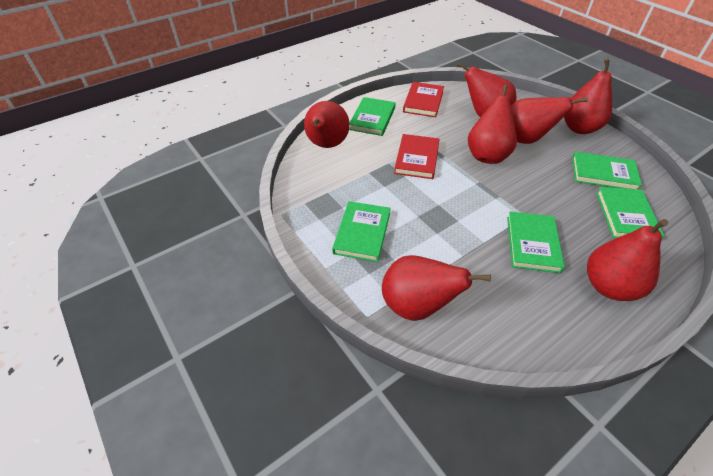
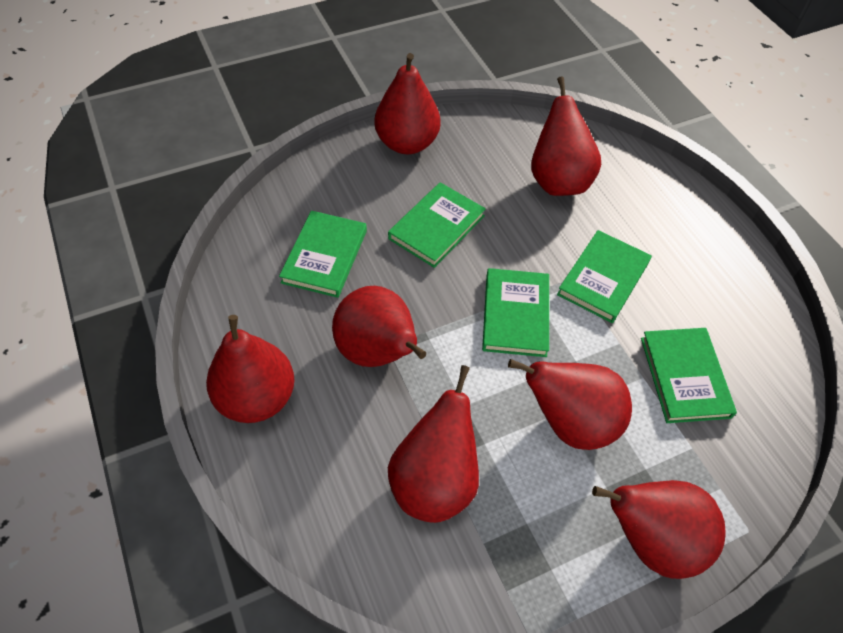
red book: 2 -> 0

